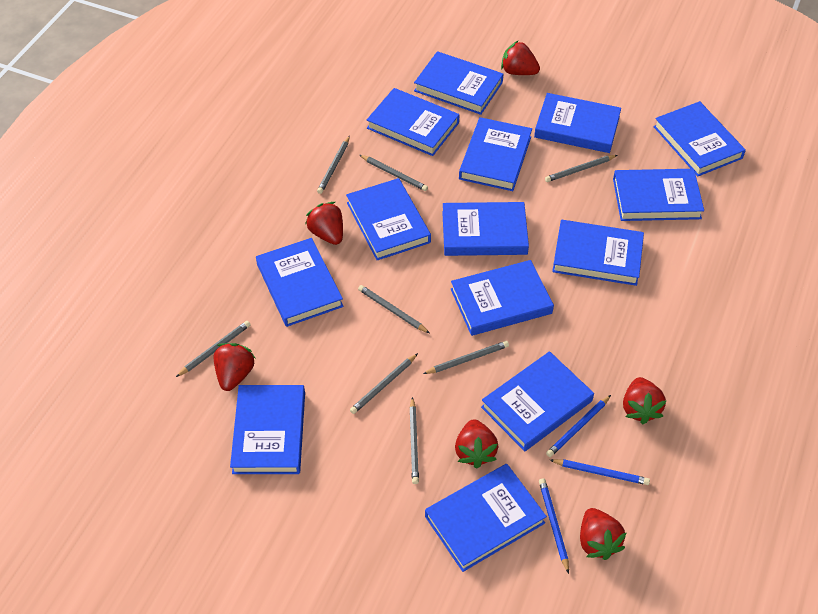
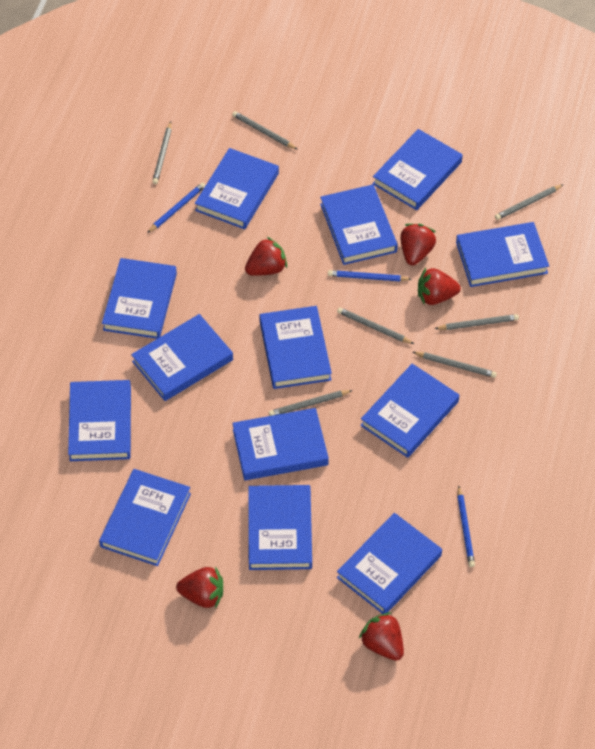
blue book: 14 -> 13
grey pencil: 8 -> 7
red strawberry: 6 -> 5

